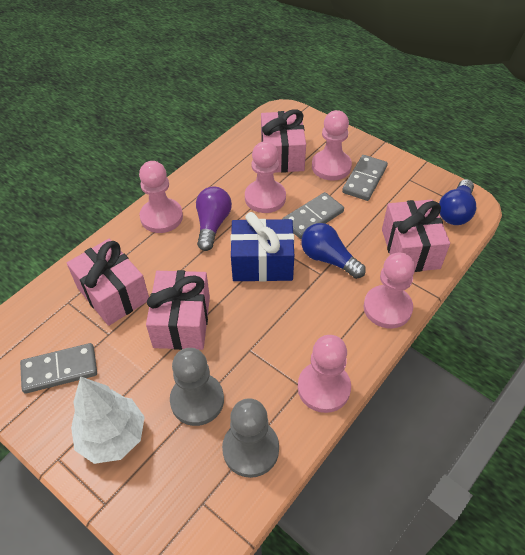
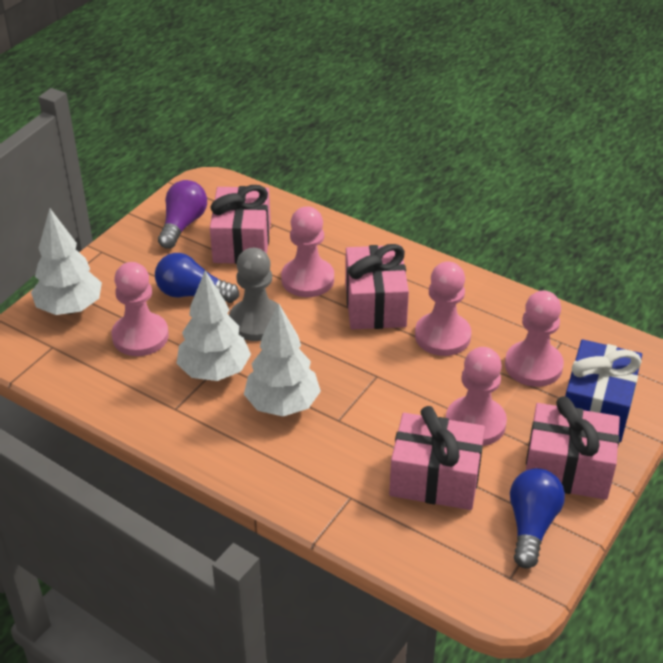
grey domino: 3 -> 0
grey pawn: 2 -> 1
white tree: 1 -> 3

